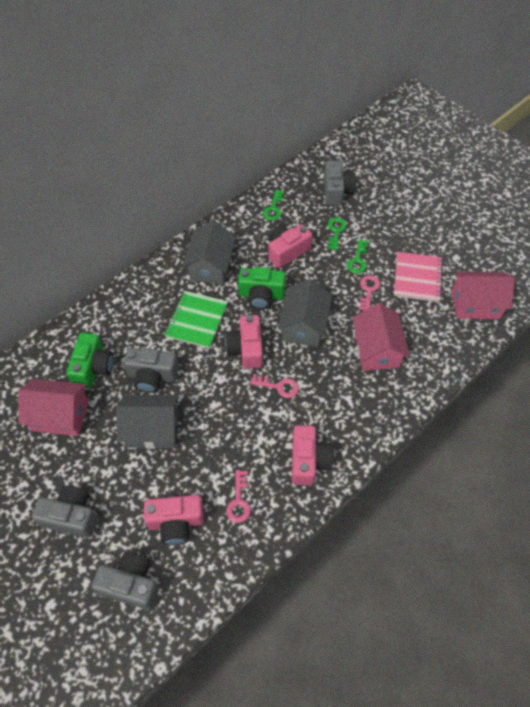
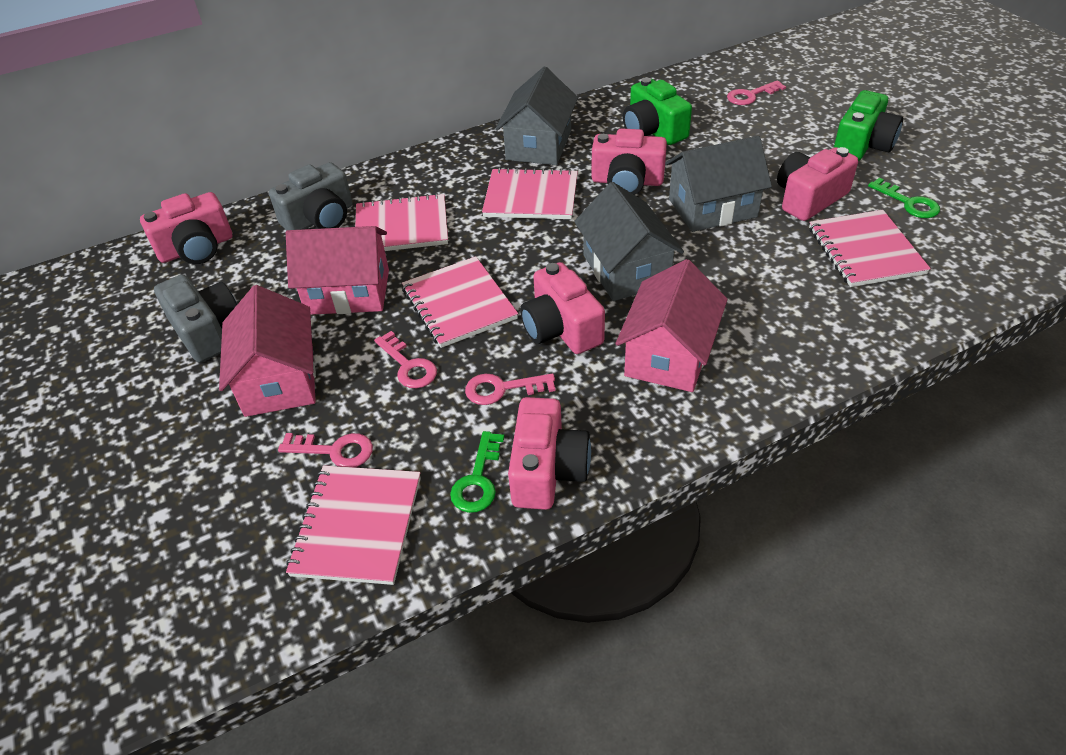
green key: 3 -> 2
green notebook: 1 -> 0
grey camera: 4 -> 2
pink camera: 4 -> 5
pink key: 3 -> 4
pink notebook: 1 -> 5

